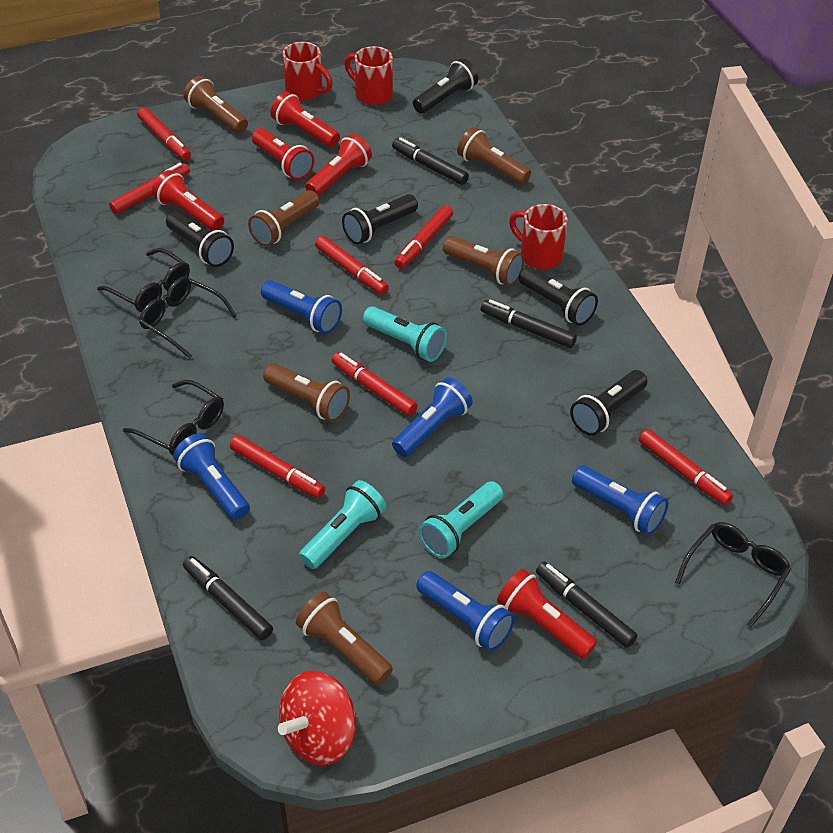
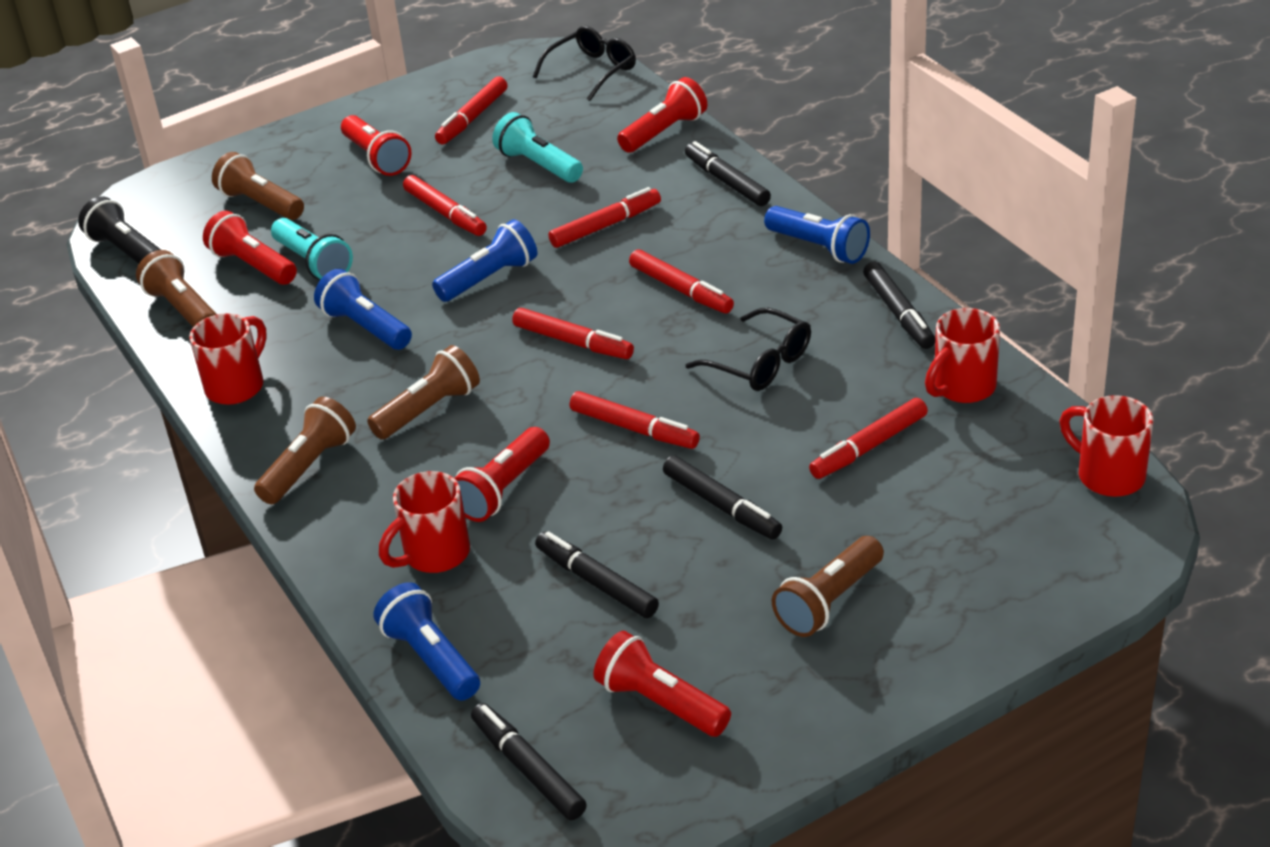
black flashlight: 5 -> 1
black glasses: 4 -> 2
black marker: 4 -> 5
blue flashlight: 5 -> 4
brown flashlight: 6 -> 5
red mug: 3 -> 4
red spinning top: 1 -> 0
turquoise flashlight: 3 -> 2

